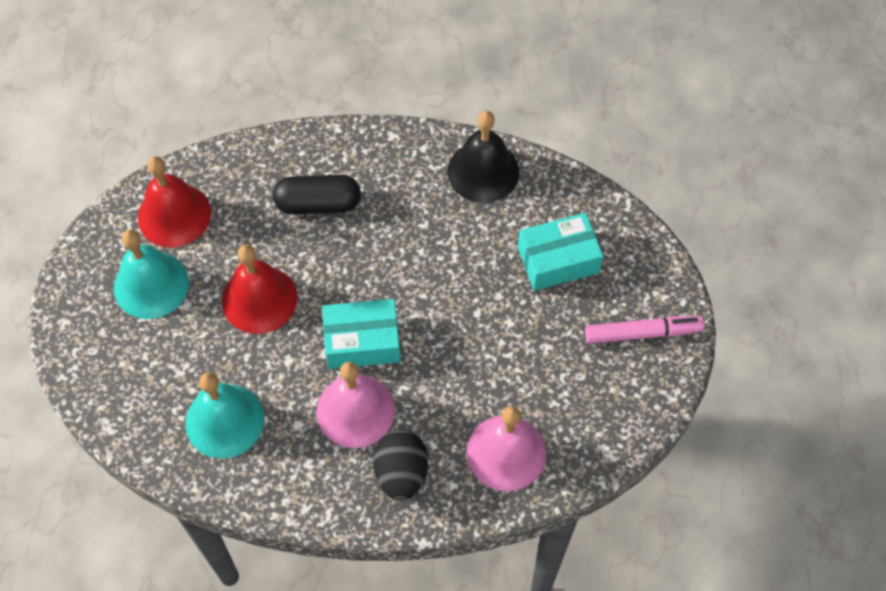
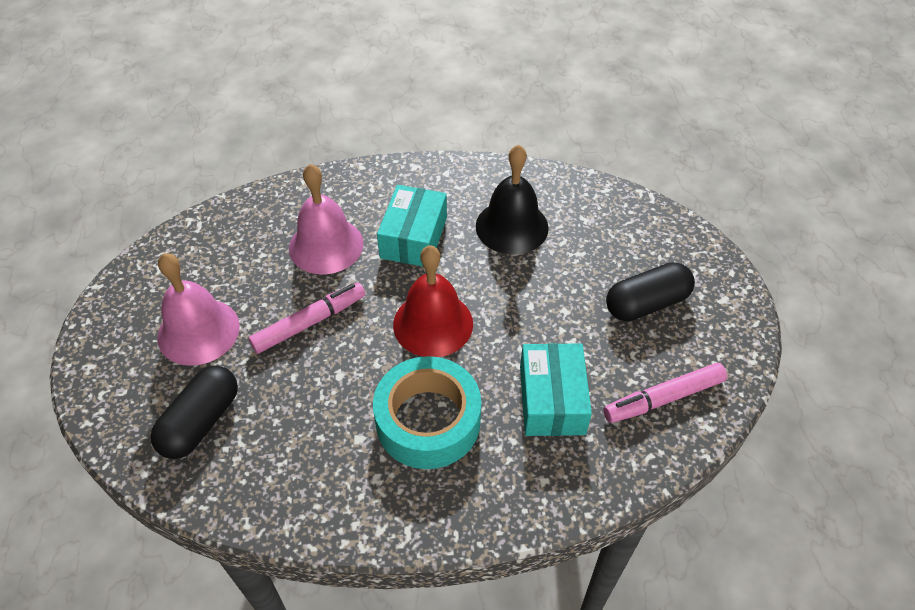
black capsule: 1 -> 2
black egg: 1 -> 0
pink marker: 1 -> 2
red bell: 2 -> 1
turquoise bell: 2 -> 0
turquoise tape: 0 -> 1

